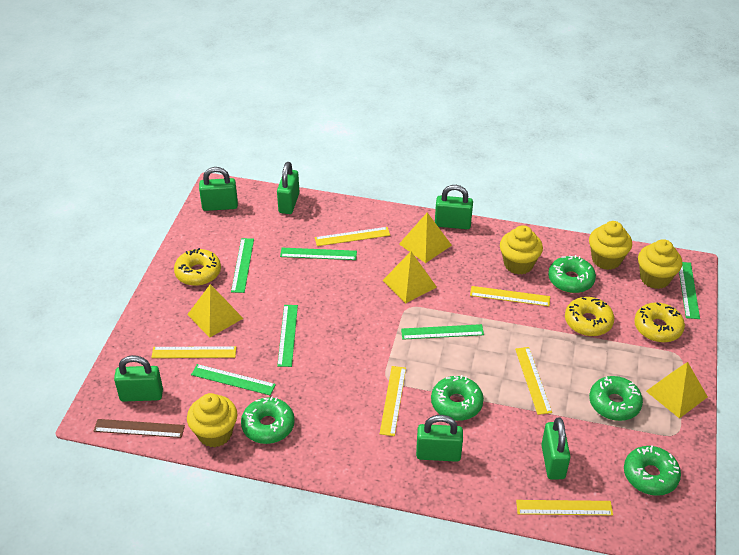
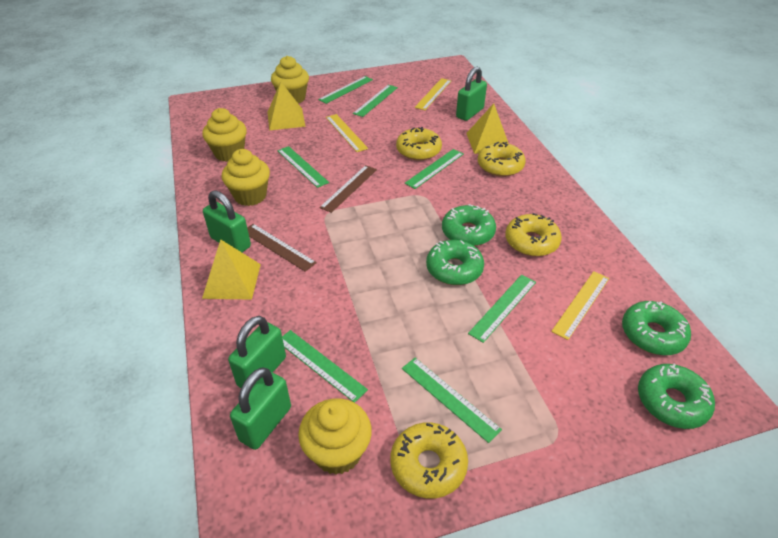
brown ruler: 1 -> 2
green donut: 5 -> 4
green padlock: 6 -> 4
green ruler: 6 -> 7
yellow donut: 3 -> 4
yellow pyramid: 4 -> 3
yellow ruler: 6 -> 3

